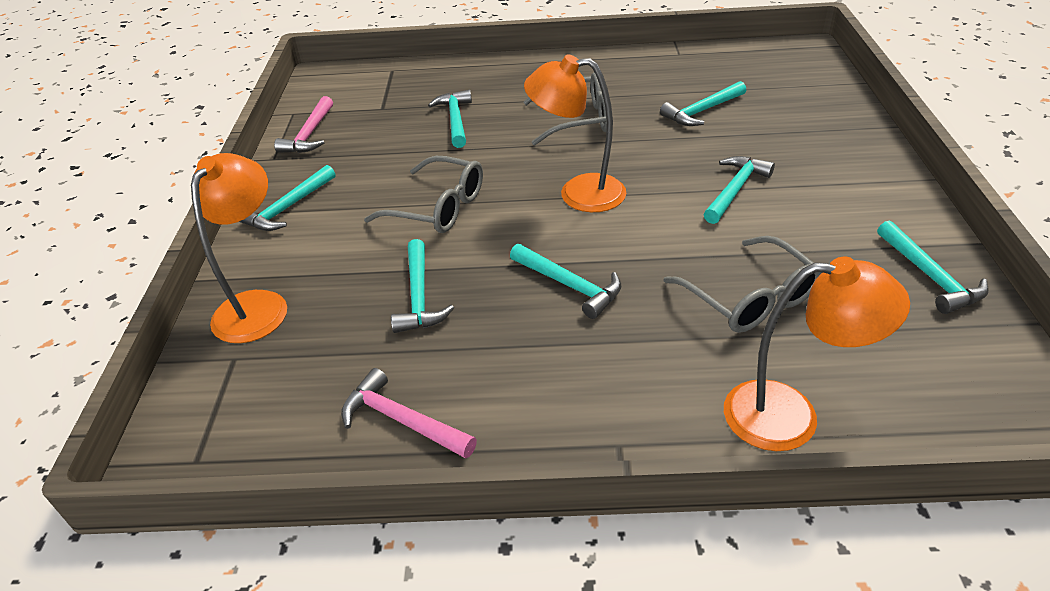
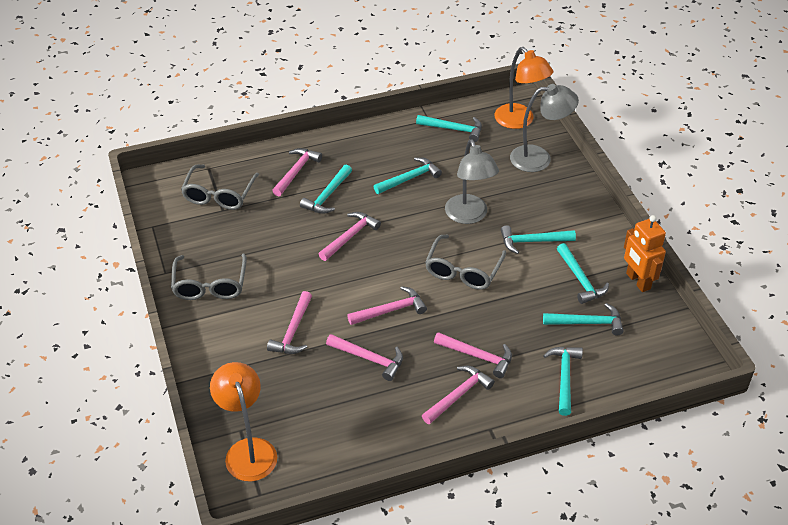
grey lamp: 0 -> 2
orange lamp: 3 -> 2
orange robot: 0 -> 1
pink hammer: 2 -> 7

